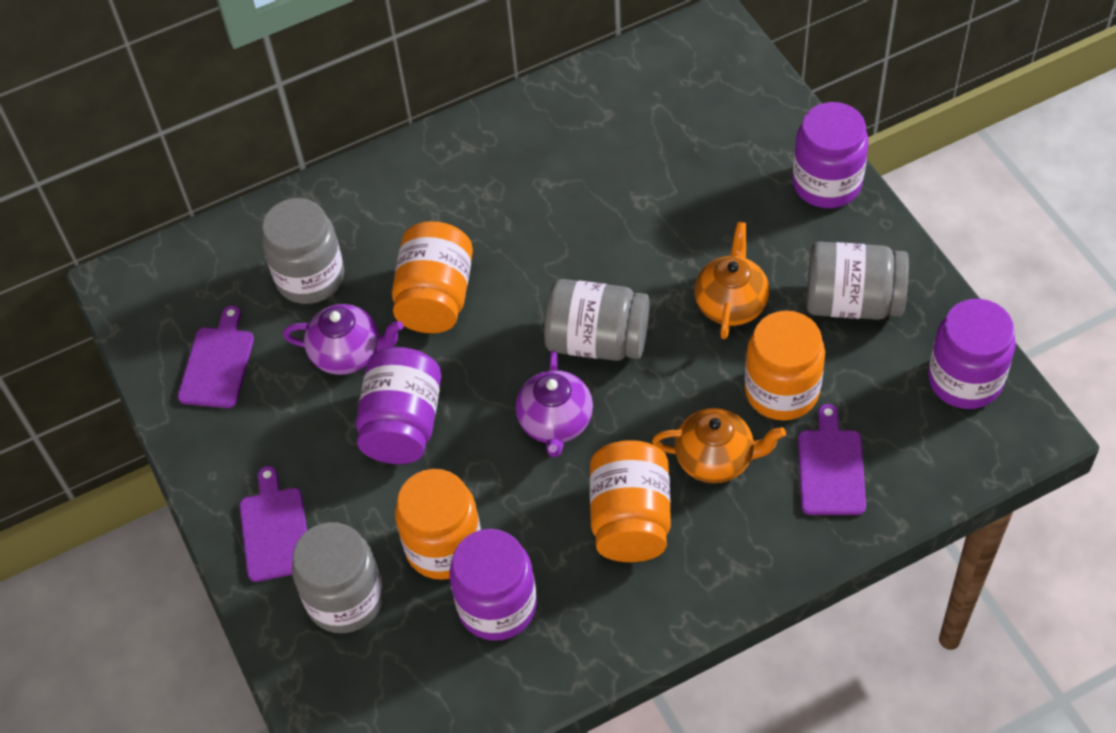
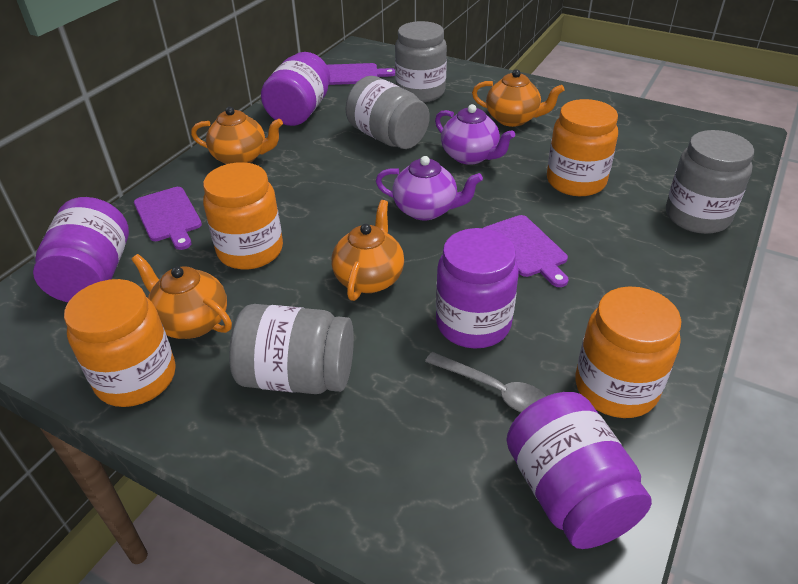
grey spoon: 0 -> 1
orange teapot: 2 -> 4

